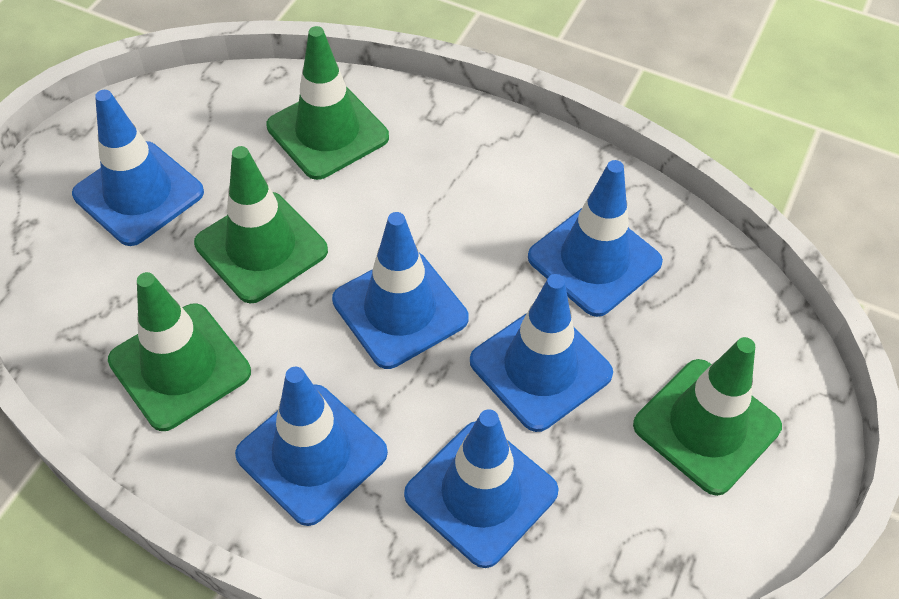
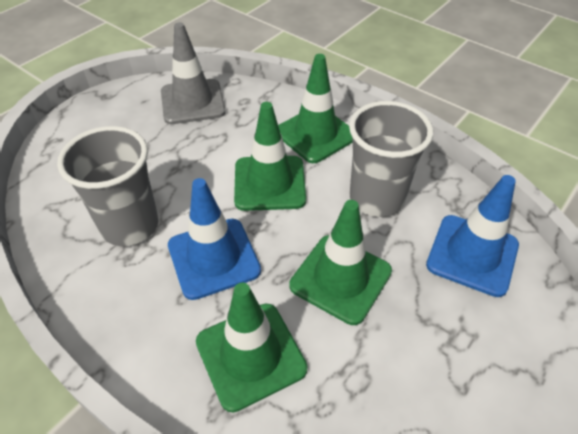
blue traffic cone: 6 -> 2
grey cup: 0 -> 2
grey traffic cone: 0 -> 1

